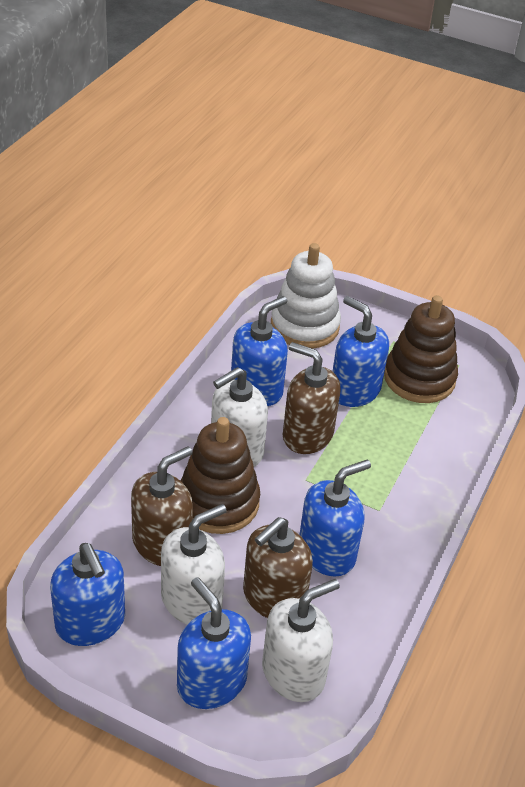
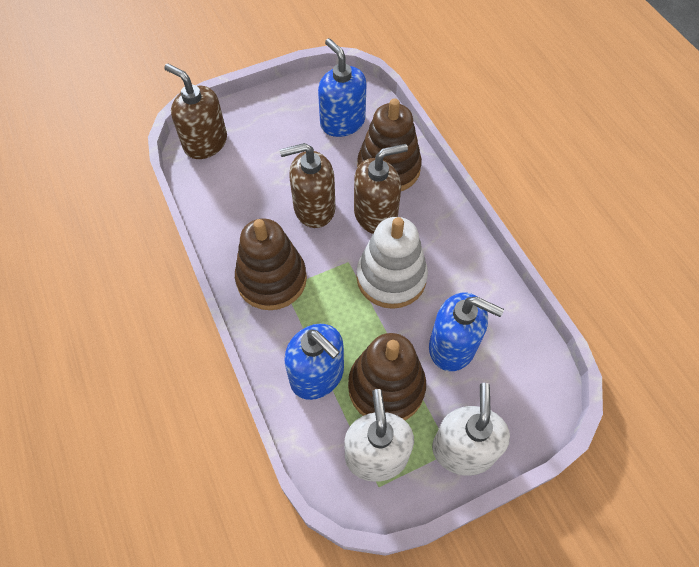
blue soap dispenser: 5 -> 3
brown stacking toy: 2 -> 3
white soap dispenser: 3 -> 2

